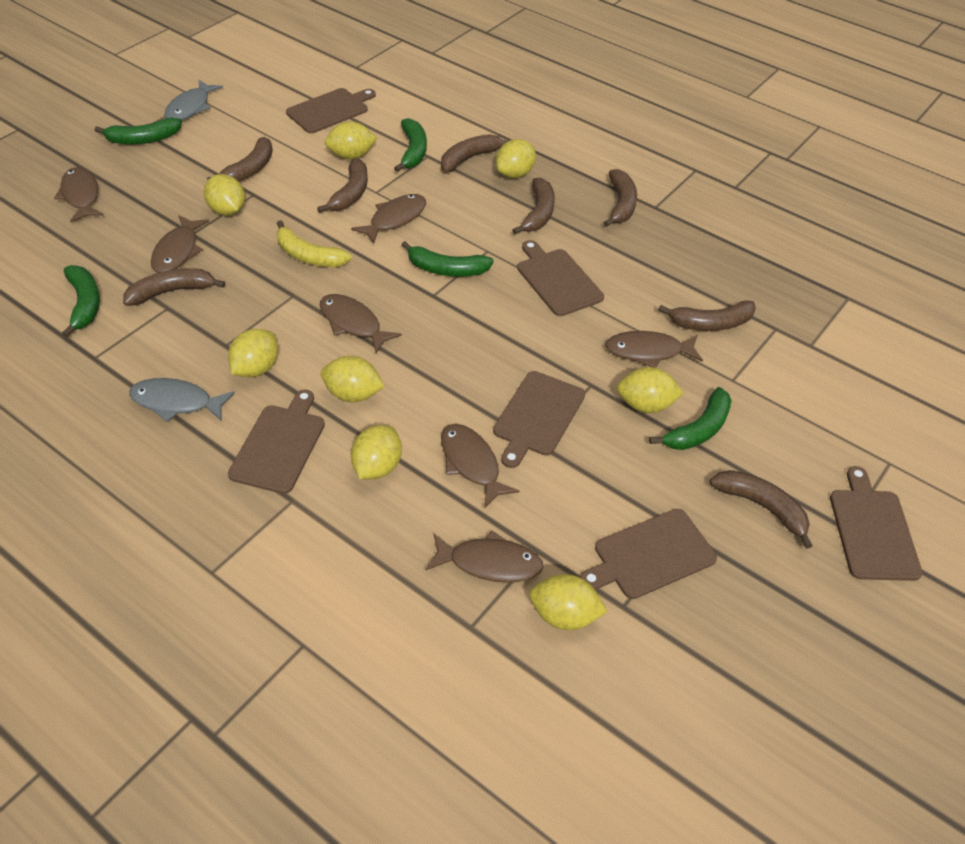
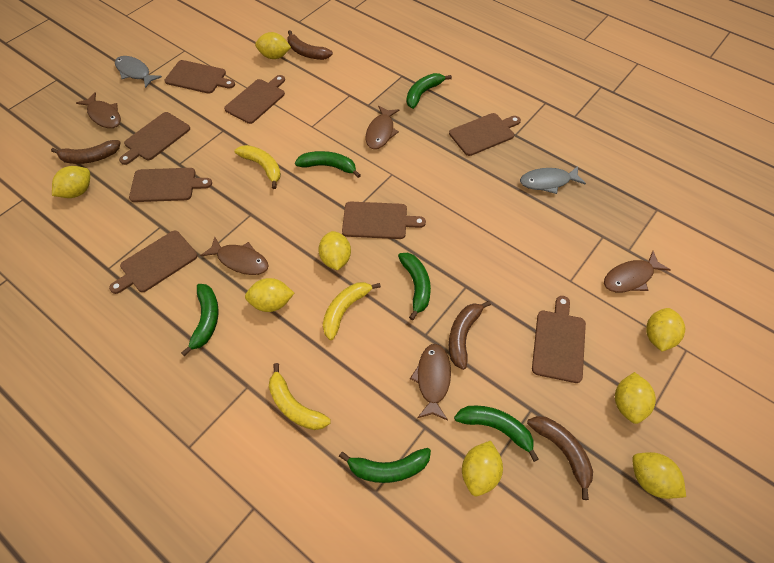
brown banana: 8 -> 4
brown cutting board: 6 -> 8
brown fish: 7 -> 5
green banana: 5 -> 6
yellow banana: 1 -> 3

